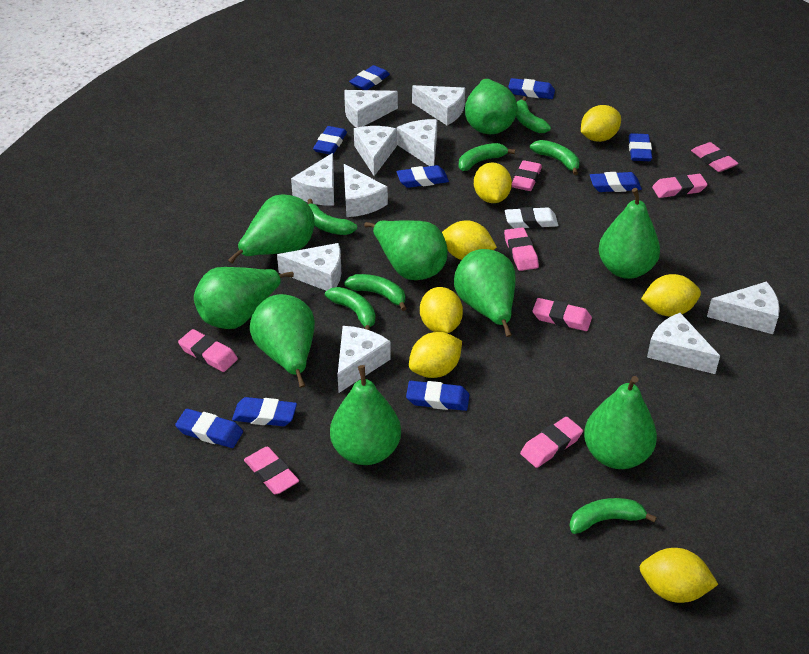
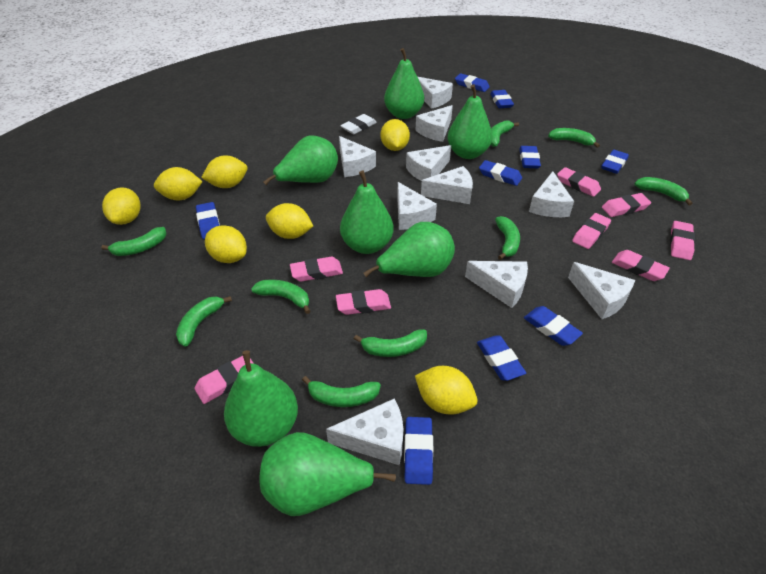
green banana: 7 -> 9
green pear: 9 -> 7

